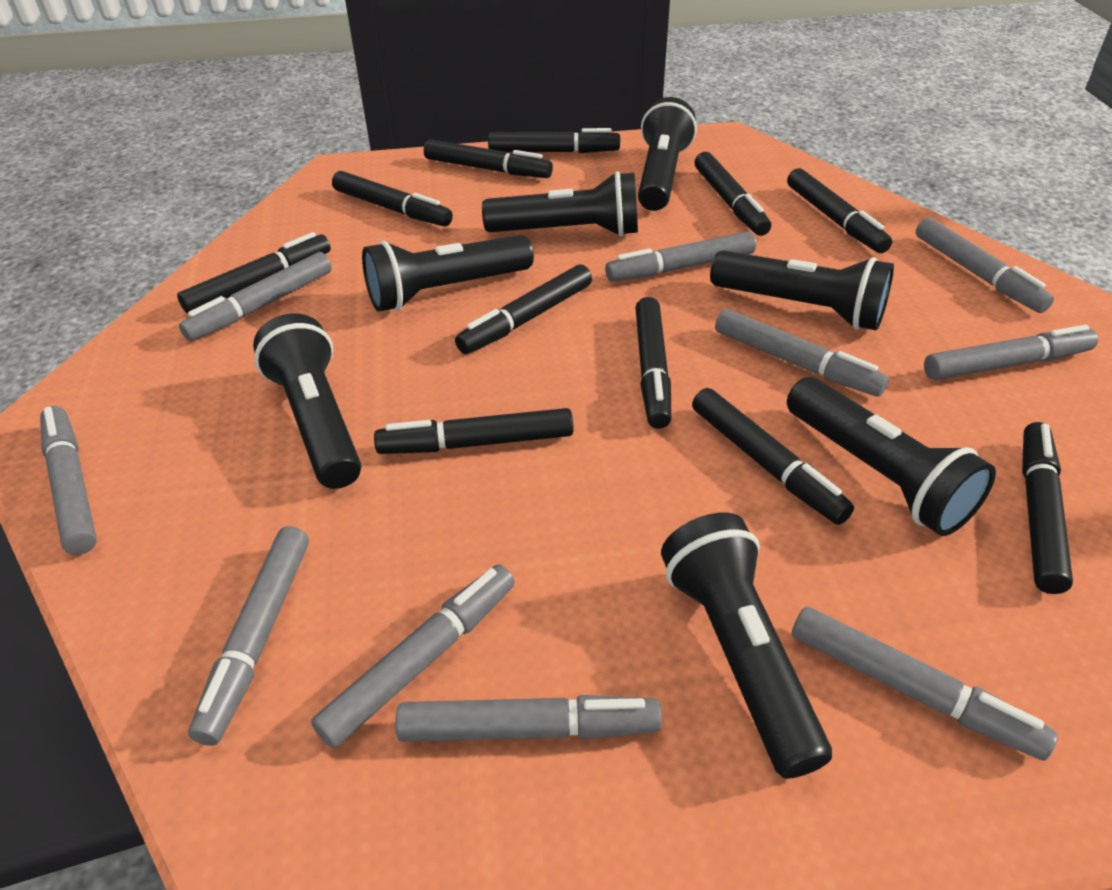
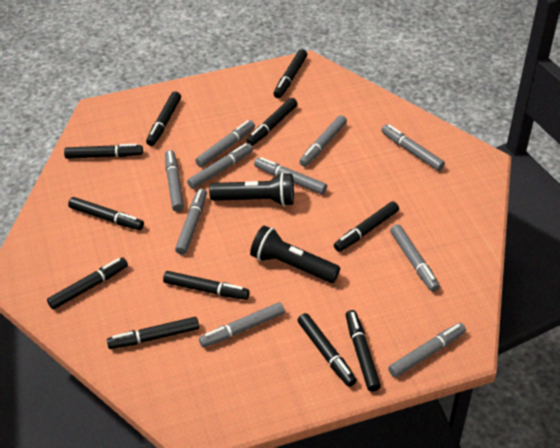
black flashlight: 7 -> 2

